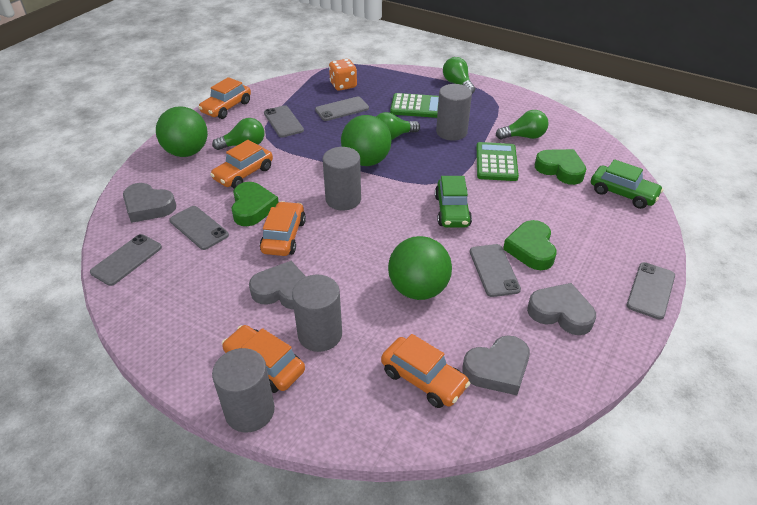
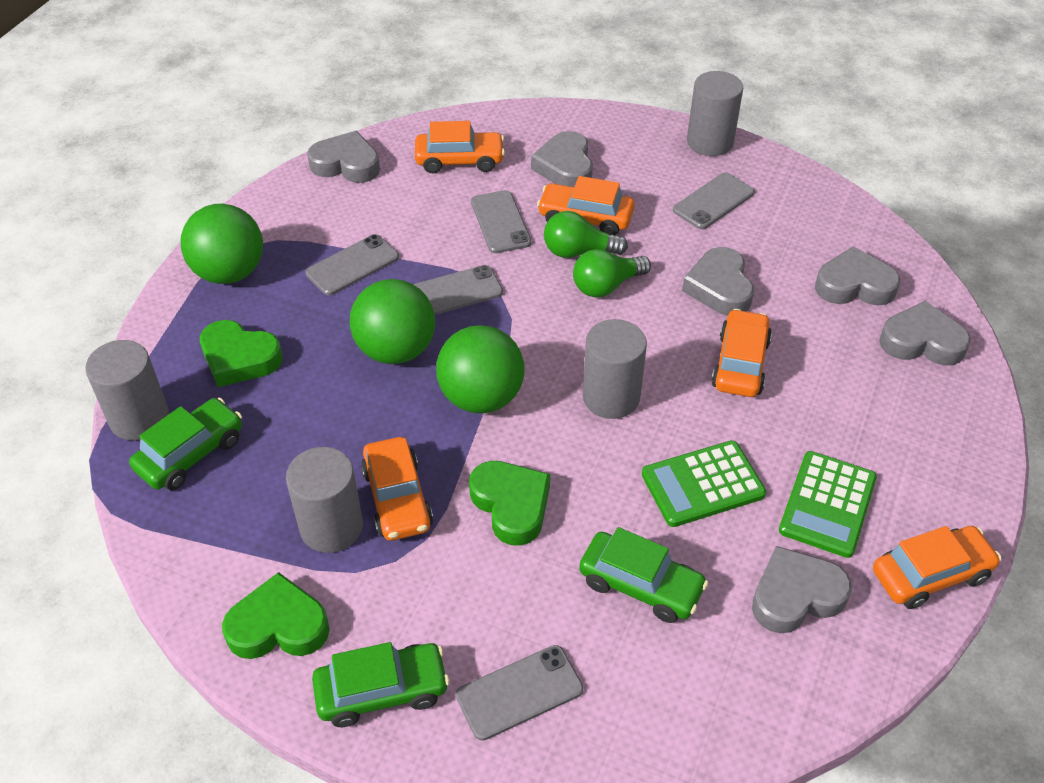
green car: 2 -> 3
green light bulb: 4 -> 2
grey heart: 4 -> 6
grey phone: 6 -> 5
orange dice: 1 -> 0

